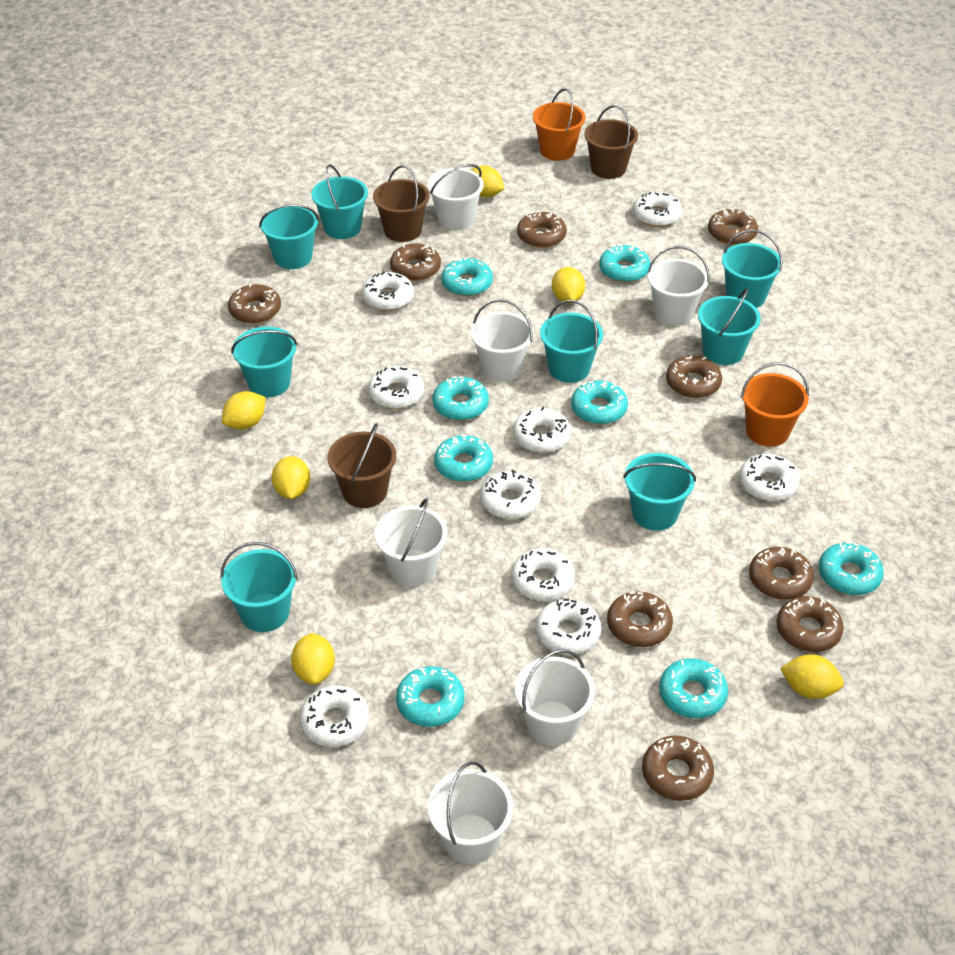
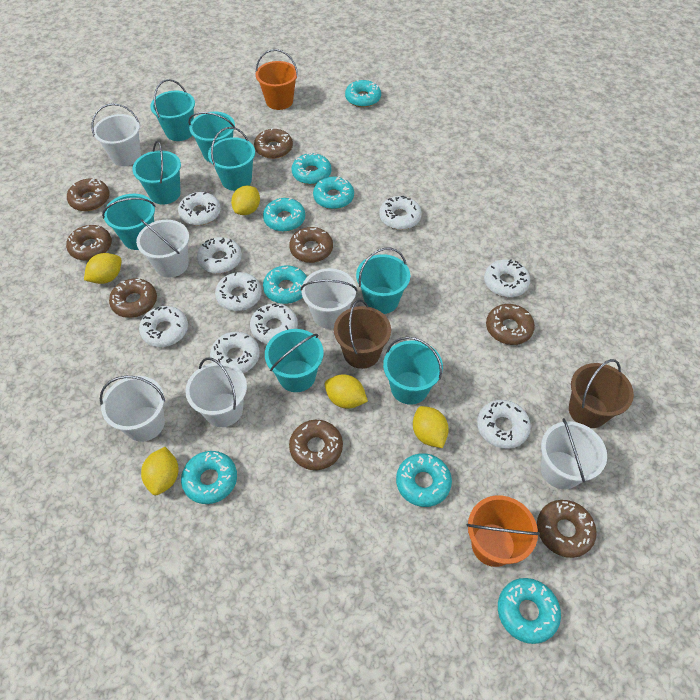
brown bucket: 3 -> 2
brown donut: 9 -> 8
yellow lemon: 6 -> 5

